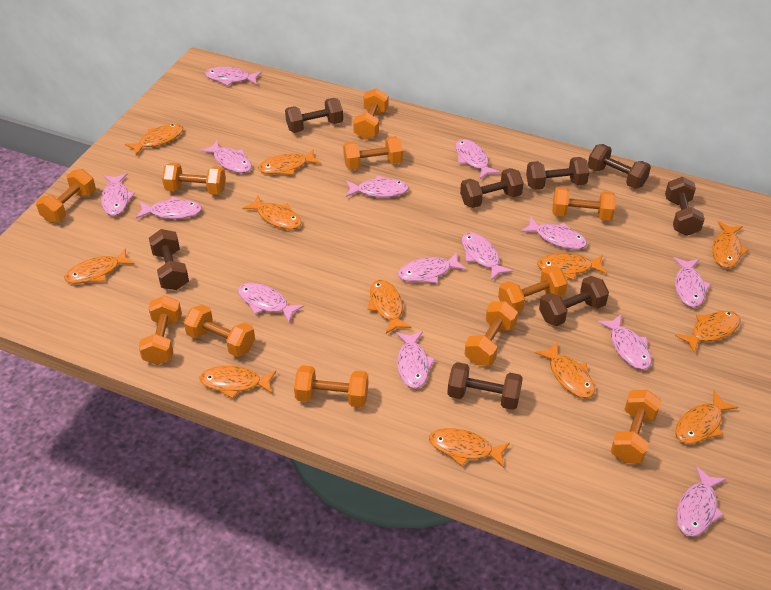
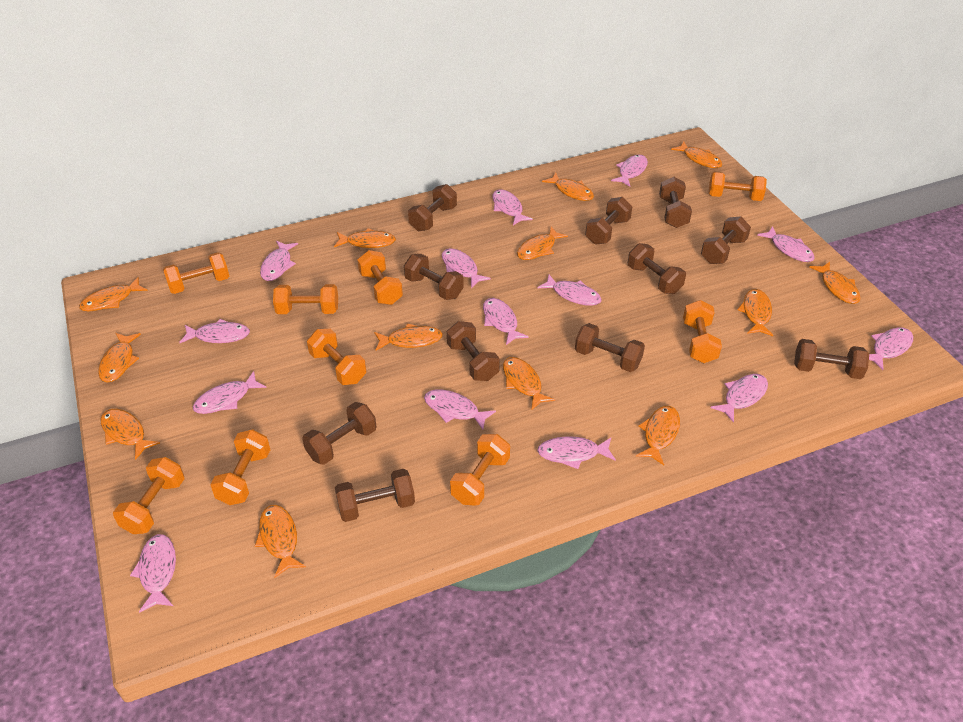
brown dumbbell: 8 -> 11
orange dumbbell: 11 -> 9
orange fish: 12 -> 13

